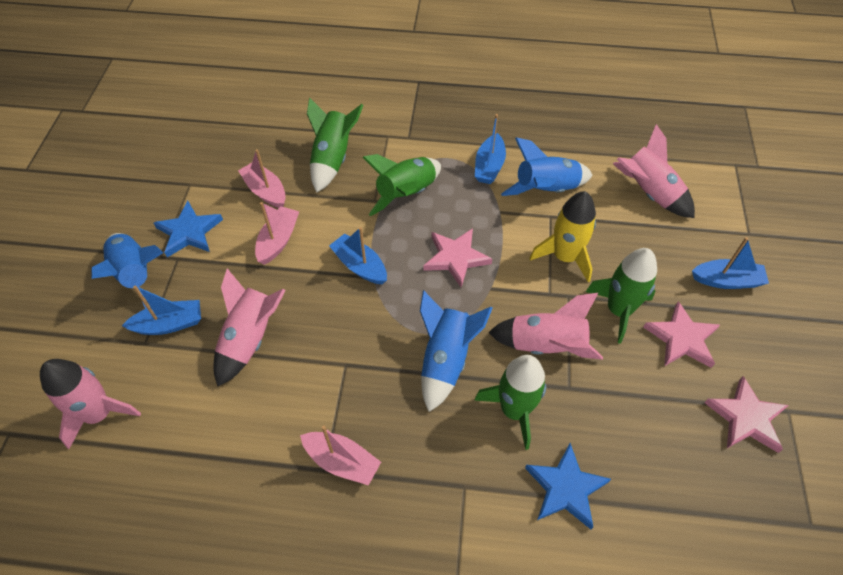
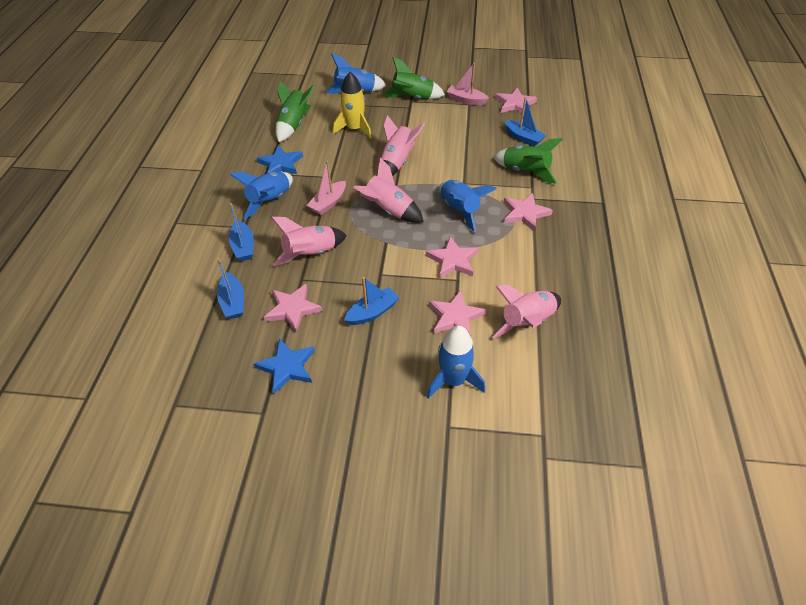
blue rocket: 3 -> 4
green rocket: 4 -> 3
pink boat: 3 -> 2
pink star: 3 -> 5

